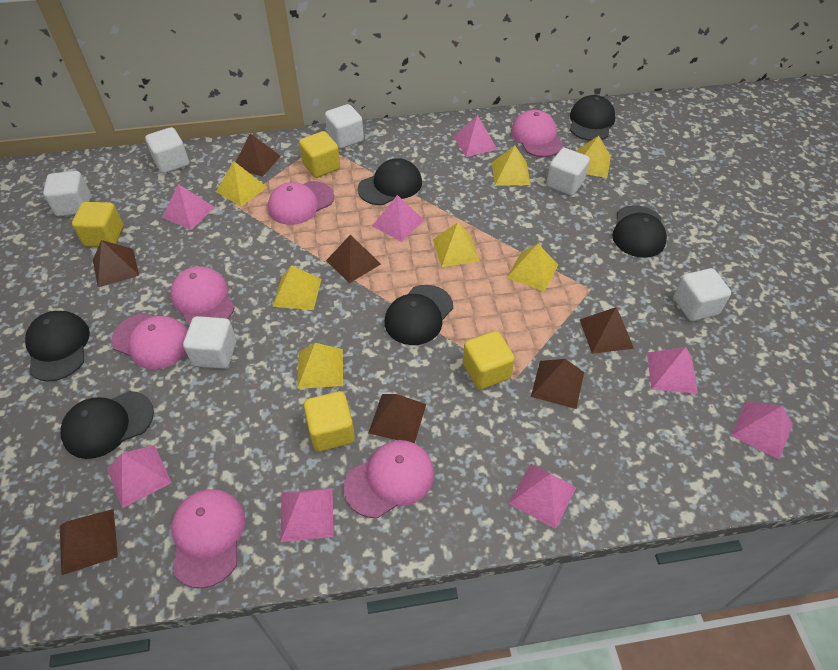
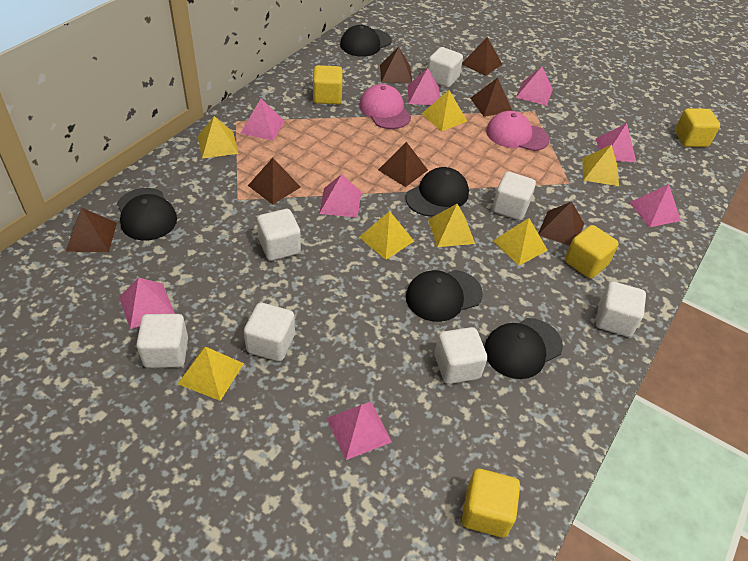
black cap: 6 -> 5
pink cap: 6 -> 2
white cube: 6 -> 7

